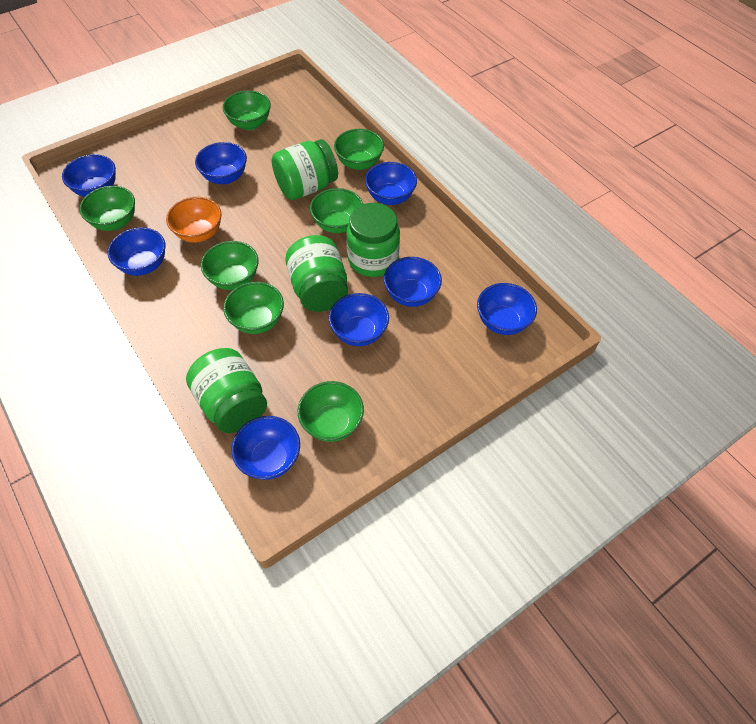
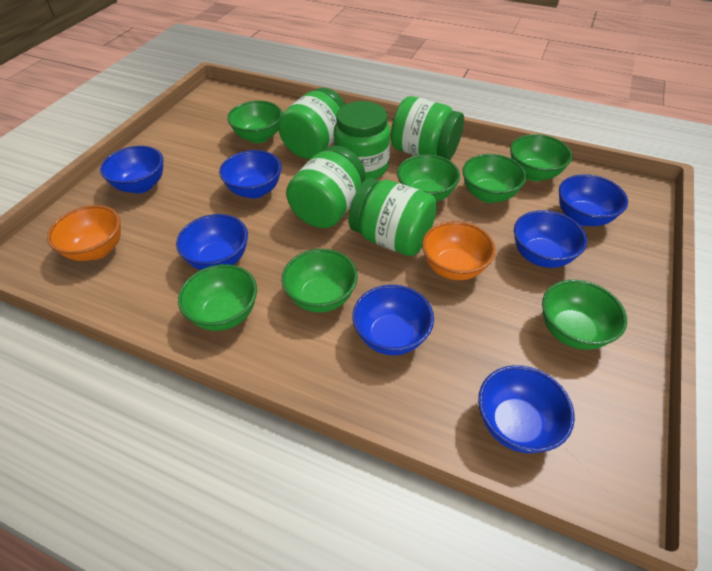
blue bowl: 8 -> 7
green jar: 4 -> 5
orange bowl: 1 -> 2

